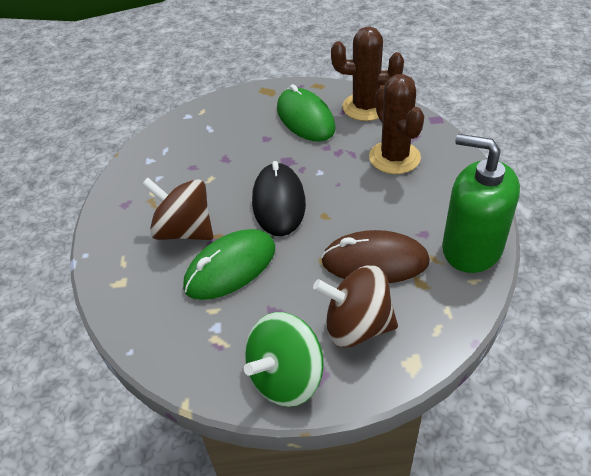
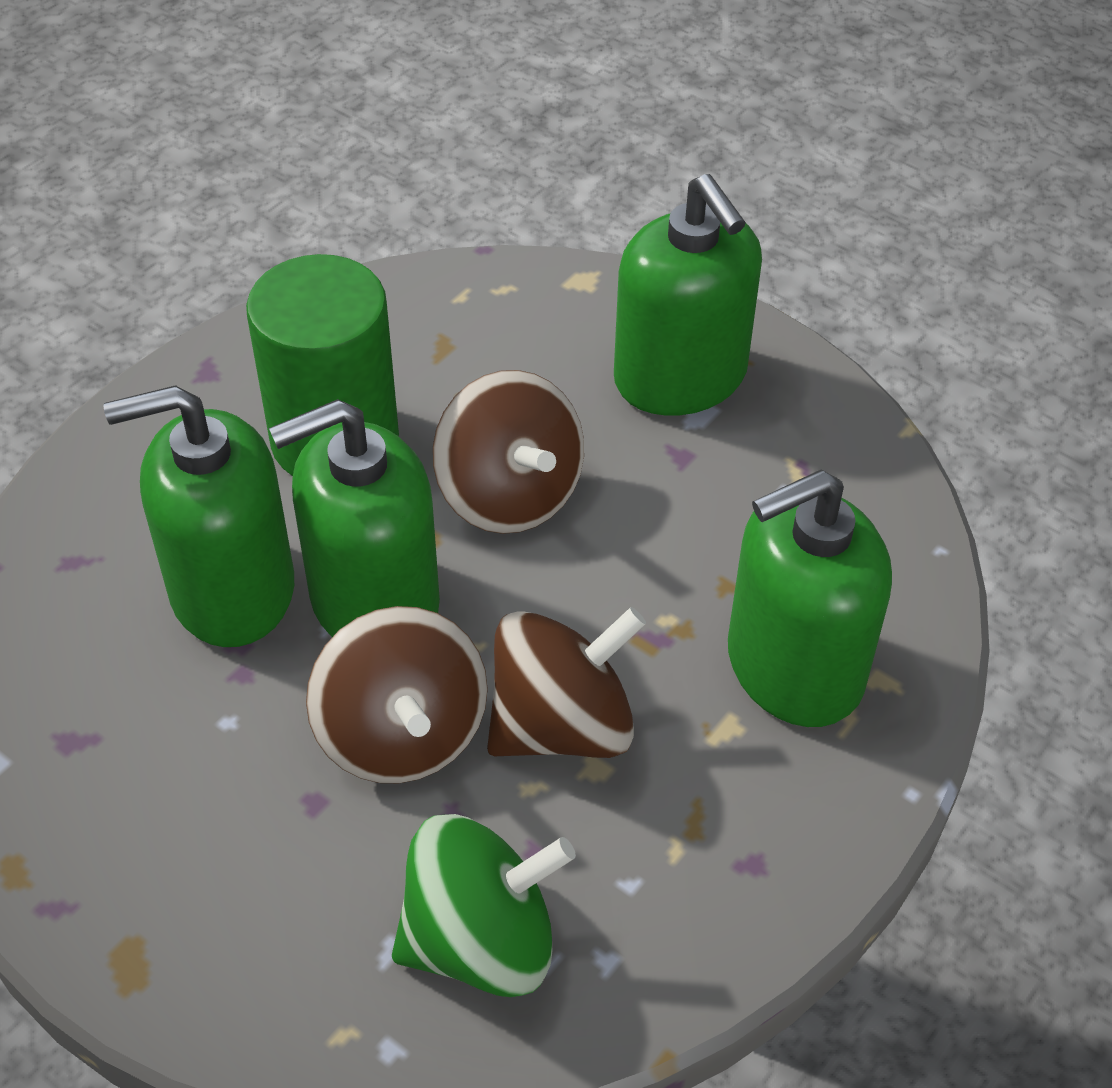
black mouse: 1 -> 0
brown cactus: 2 -> 0
brown mouse: 1 -> 0
brown spinning top: 2 -> 3
green cylinder: 0 -> 1
green mouse: 2 -> 0
green soap dispenser: 1 -> 4

